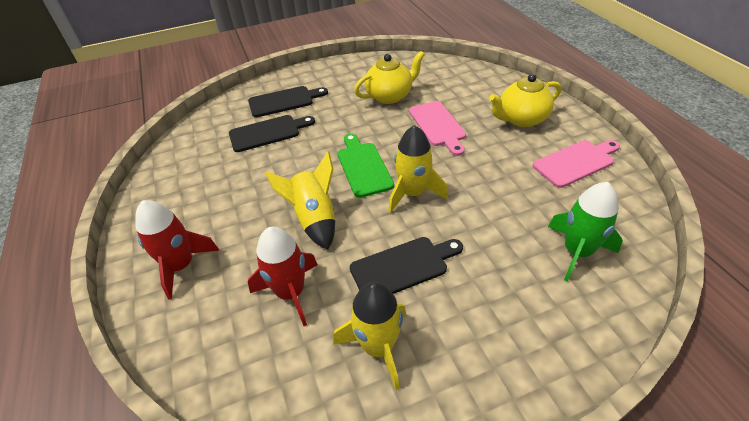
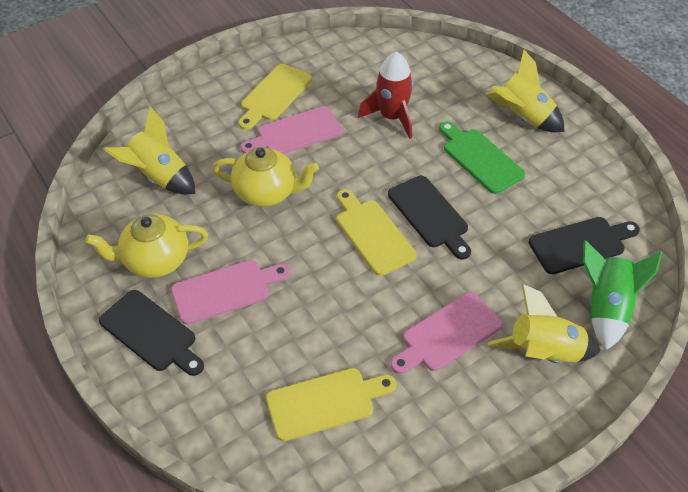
pink cutting board: 2 -> 3
red rocket: 2 -> 1
yellow cutting board: 0 -> 3

